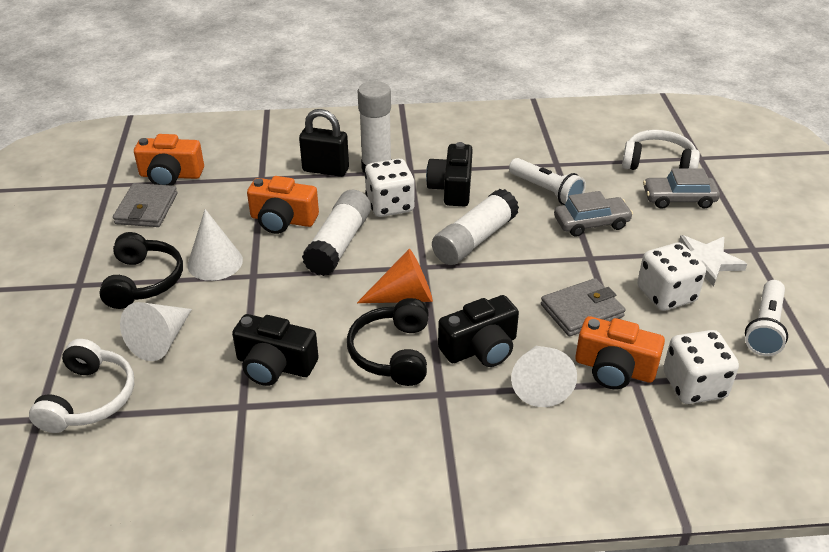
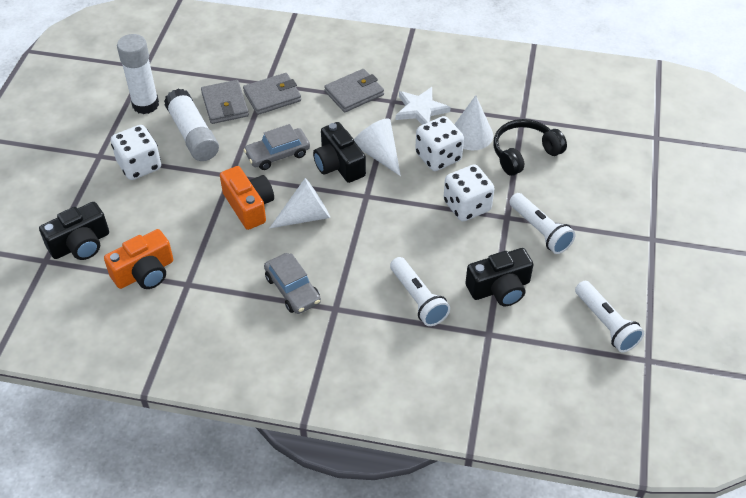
black headphones: 2 -> 1
black padlock: 1 -> 0
grey wallet: 2 -> 3
orange camera: 3 -> 2
orange cone: 1 -> 0
white flashlight: 2 -> 3
white glue stick: 3 -> 2
white headphones: 2 -> 0

